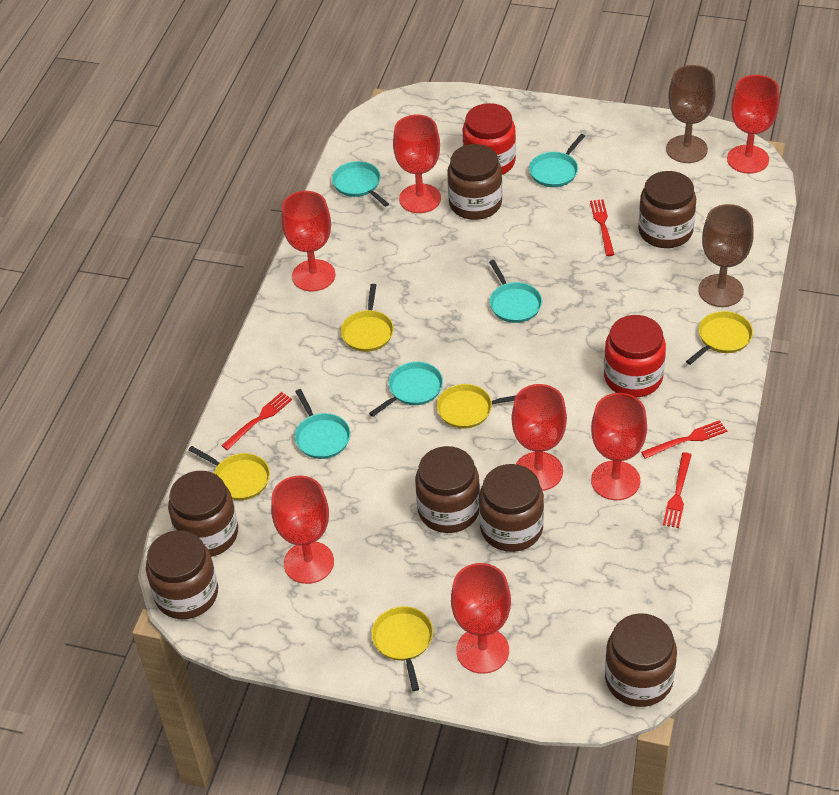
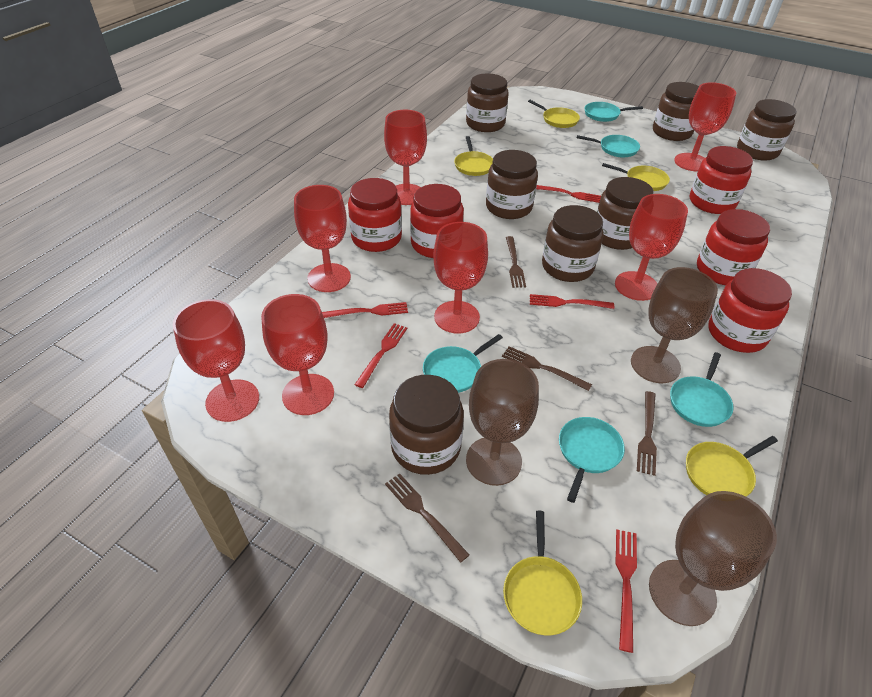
brown fork: 0 -> 4
brown goblet: 2 -> 3
red fork: 4 -> 5
red jar: 2 -> 5

